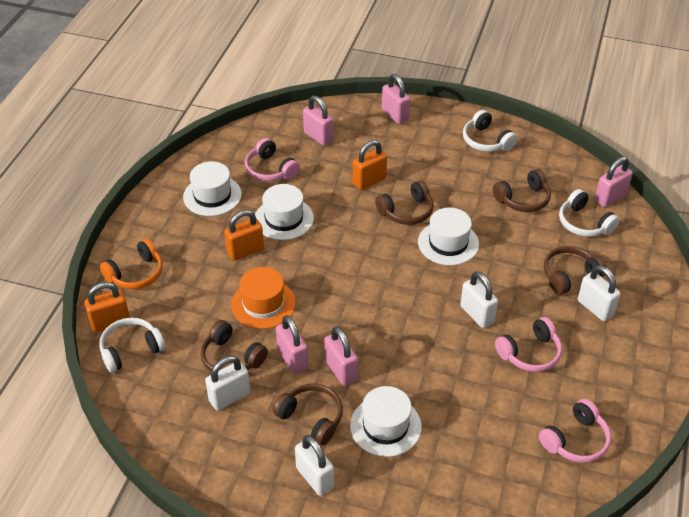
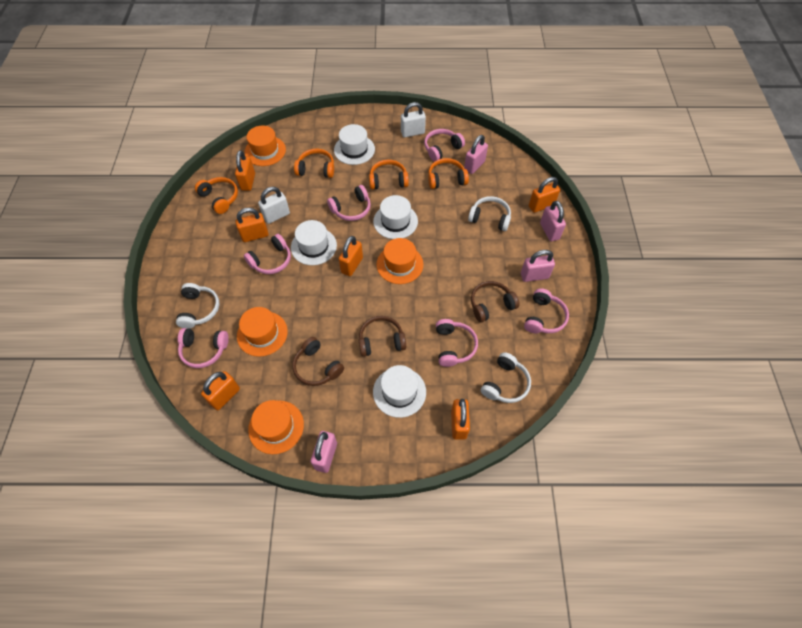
brown headphones: 5 -> 3
orange hat: 1 -> 4
orange headphones: 1 -> 4
orange padlock: 3 -> 6
pink headphones: 3 -> 6
pink padlock: 5 -> 4
white padlock: 4 -> 2

